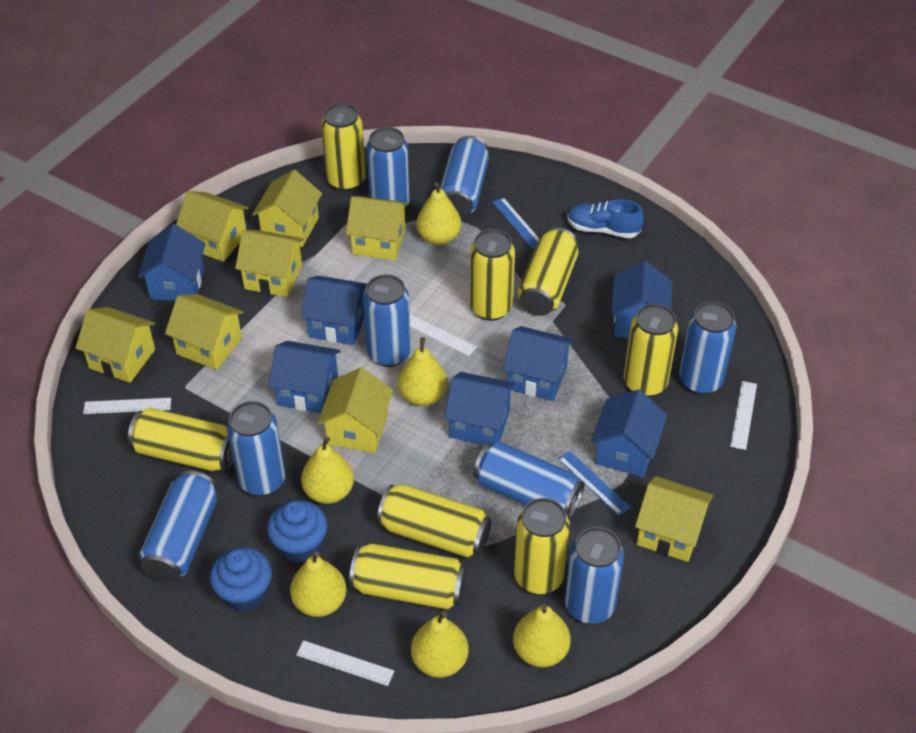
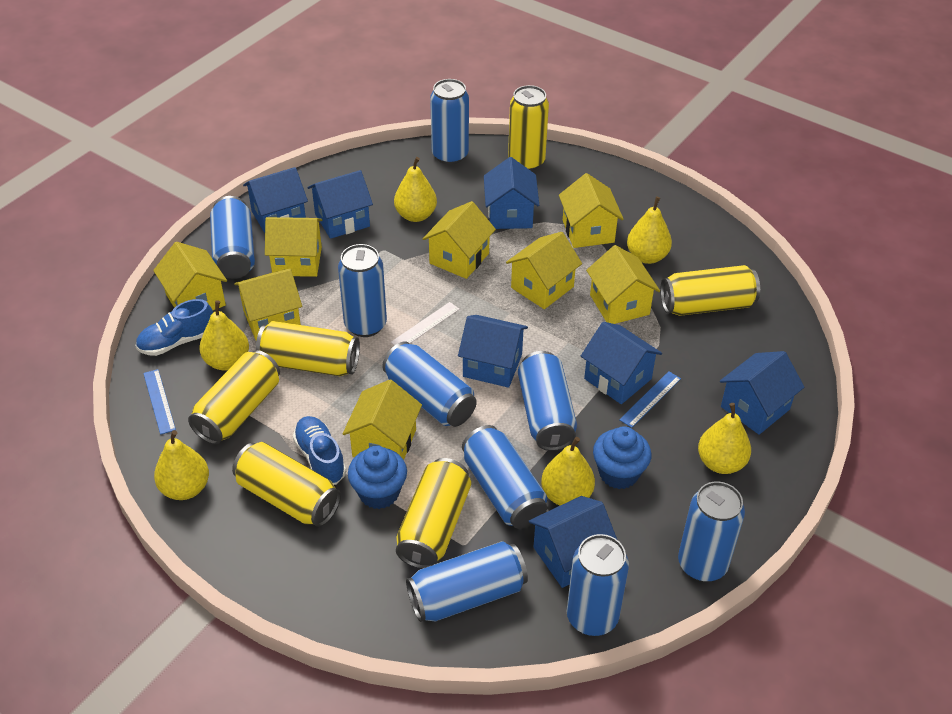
blue can: 8 -> 9
blue shoe: 1 -> 2
white ruler: 4 -> 1
yellow can: 8 -> 6

